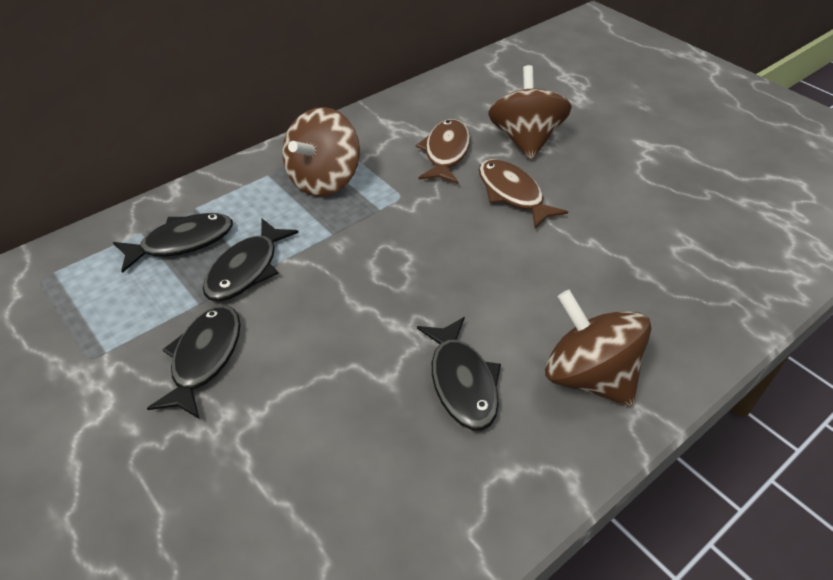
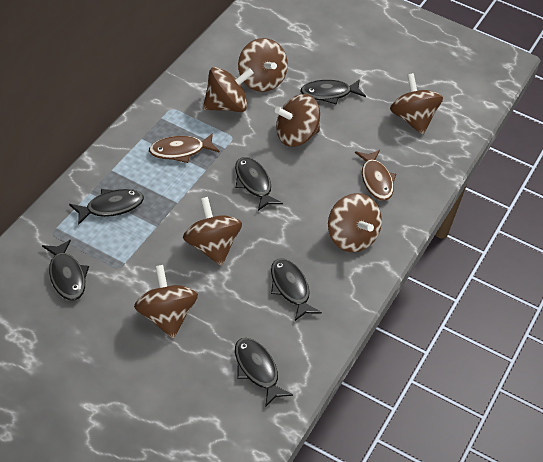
black fish: 4 -> 6
brown spinning top: 3 -> 7

